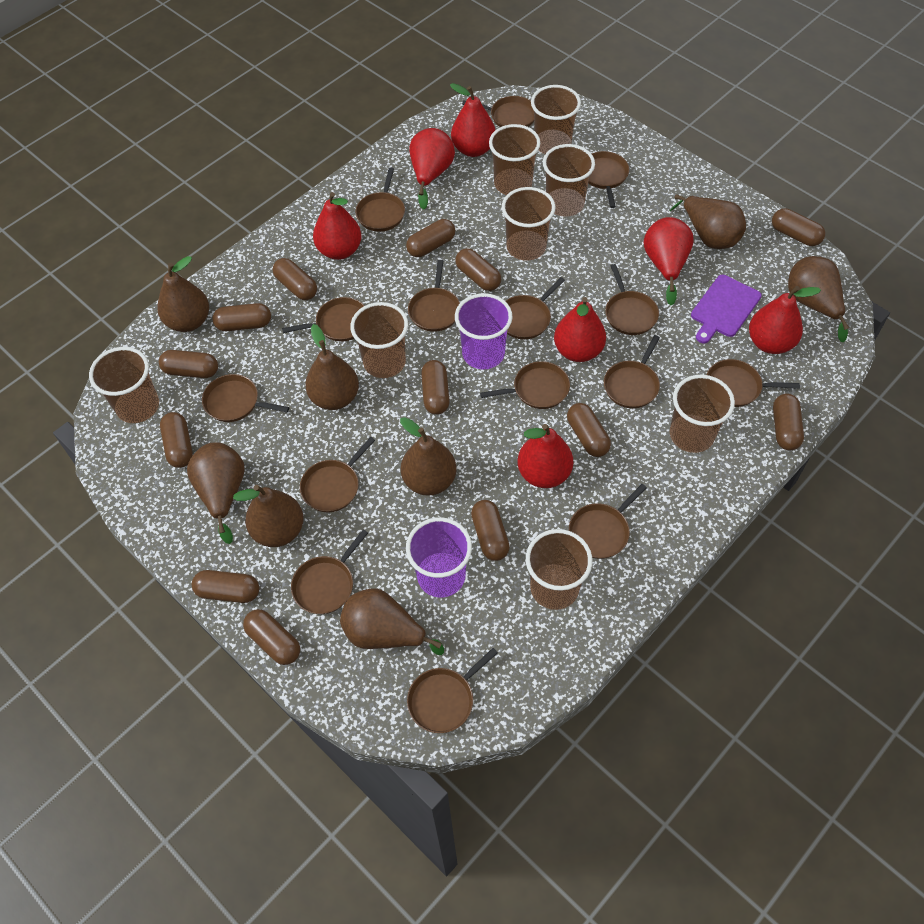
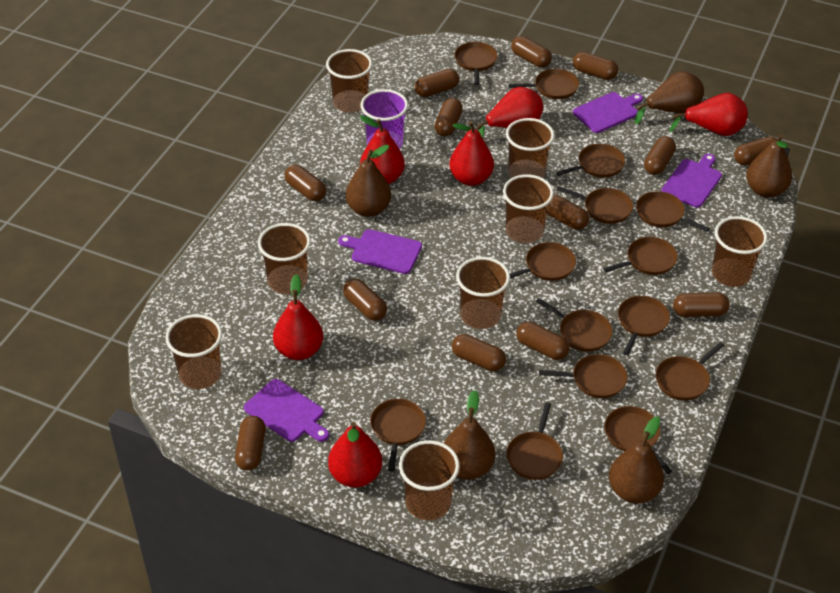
brown pan: 15 -> 14
brown pear: 8 -> 5
purple cup: 2 -> 1
purple cutting board: 1 -> 4
red pear: 7 -> 6

